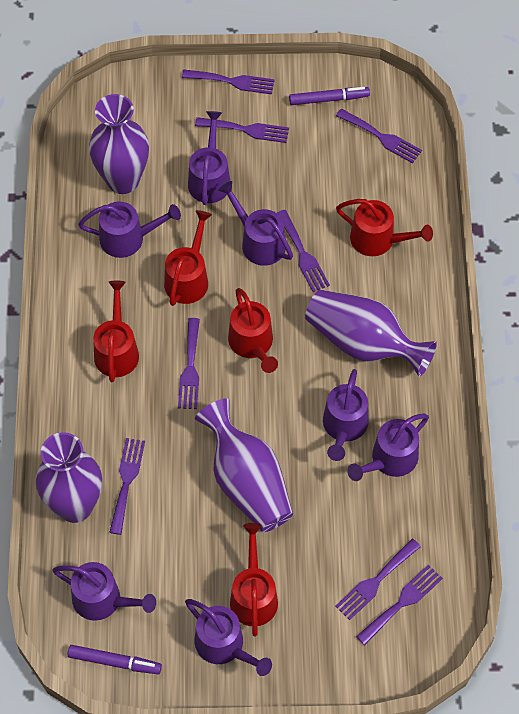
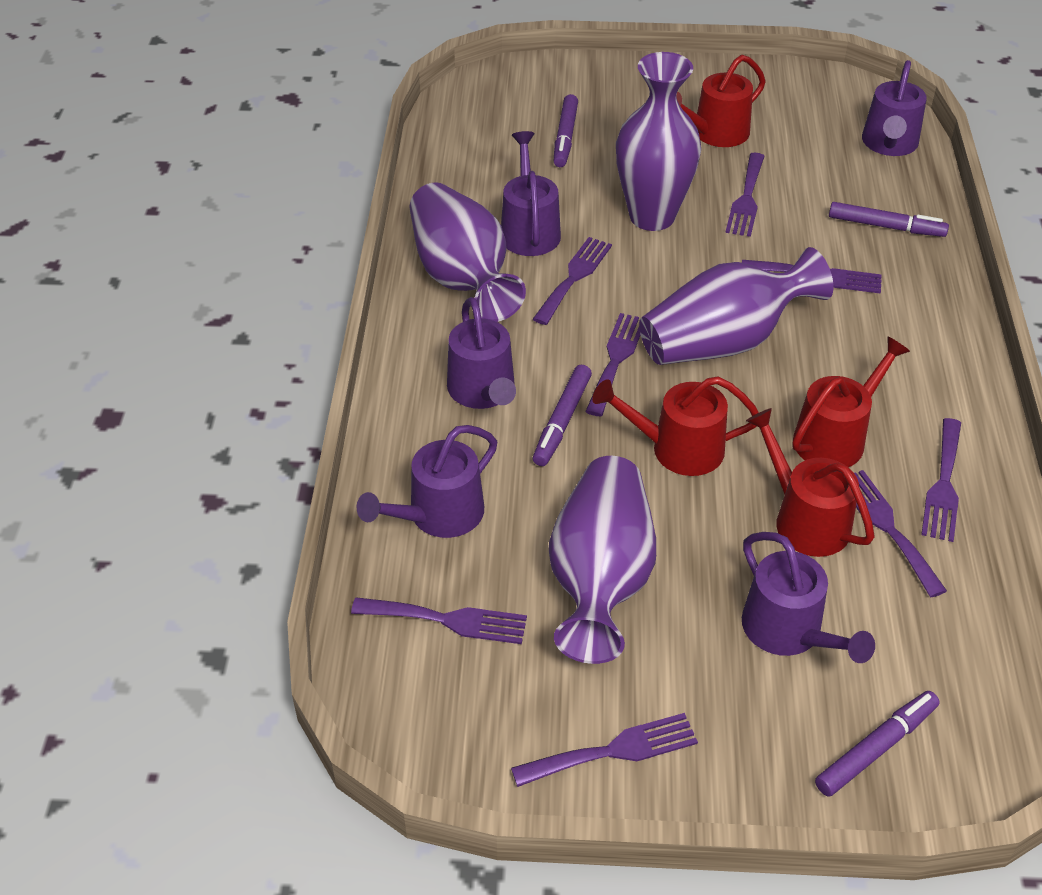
purple marker: 2 -> 4
purple watering can: 7 -> 5
red watering can: 5 -> 4

